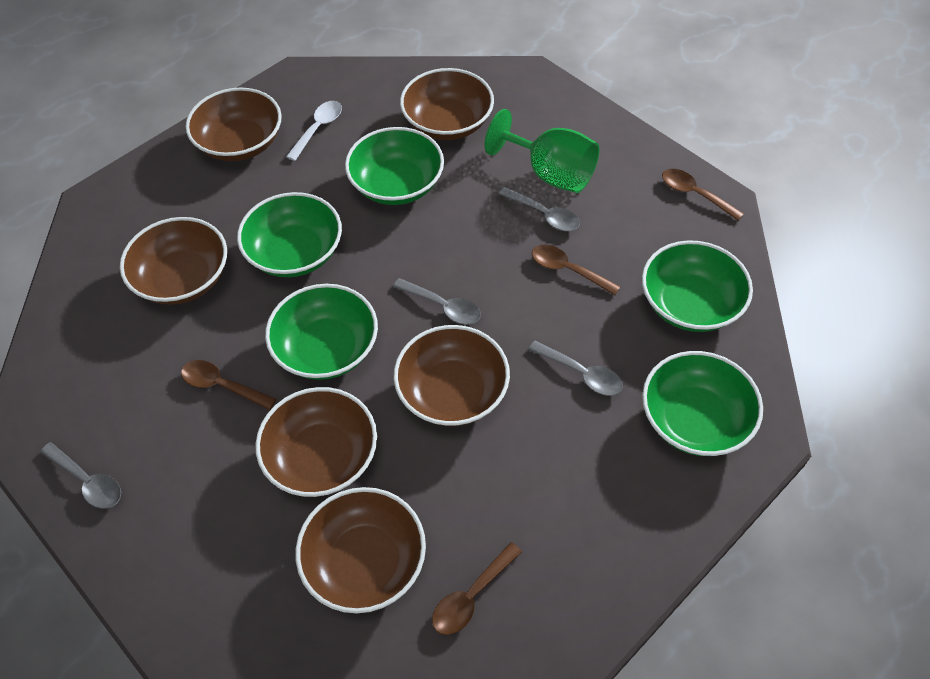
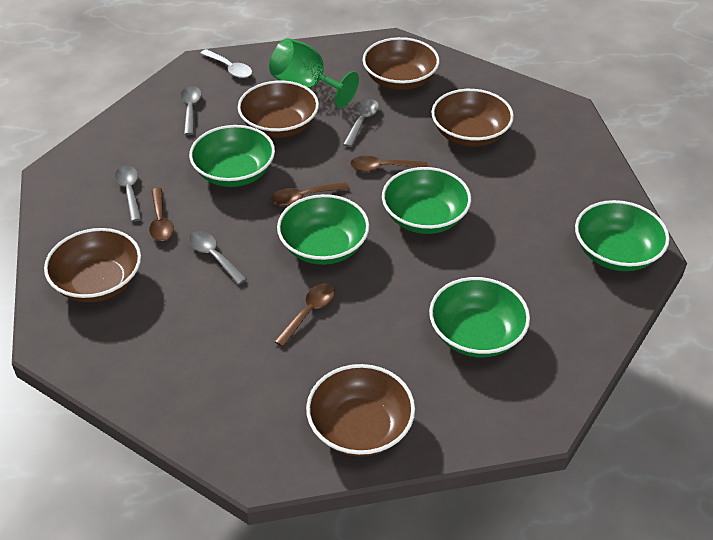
brown bowl: 6 -> 5

